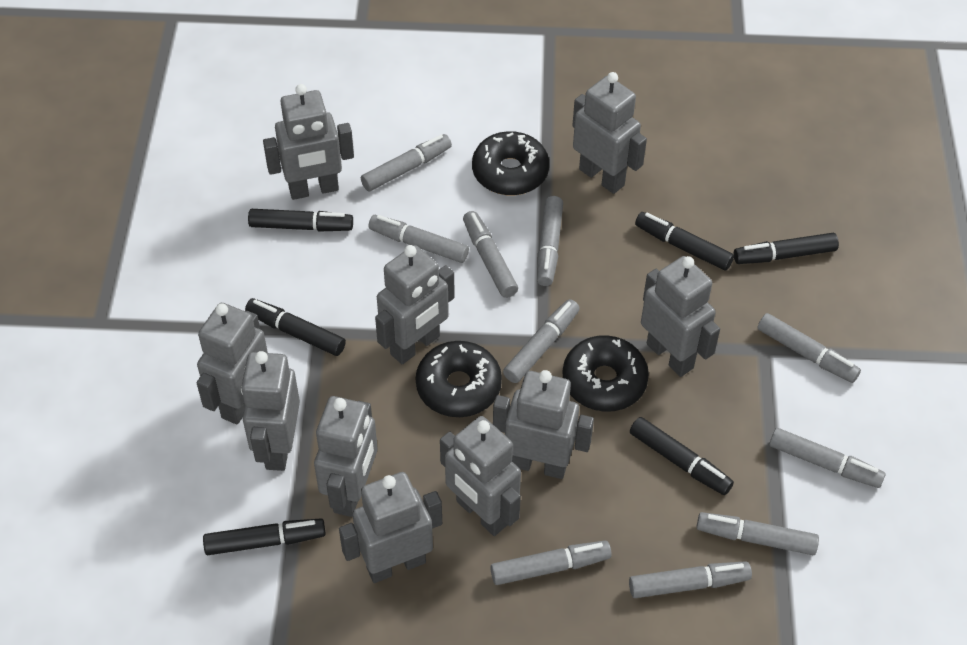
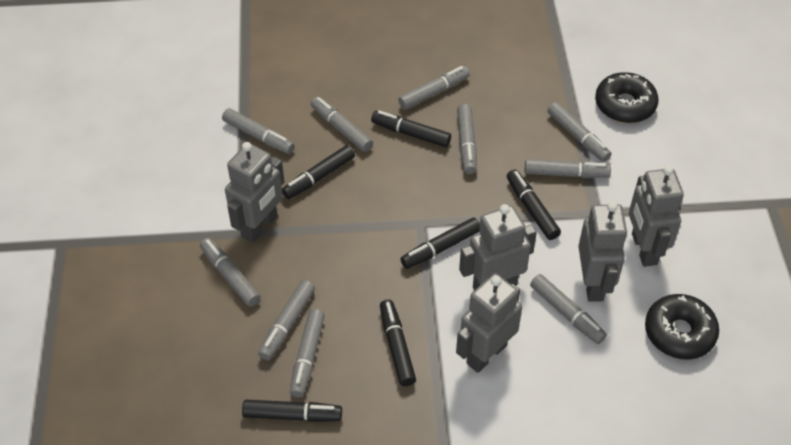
black donut: 3 -> 2
grey robot: 10 -> 5

